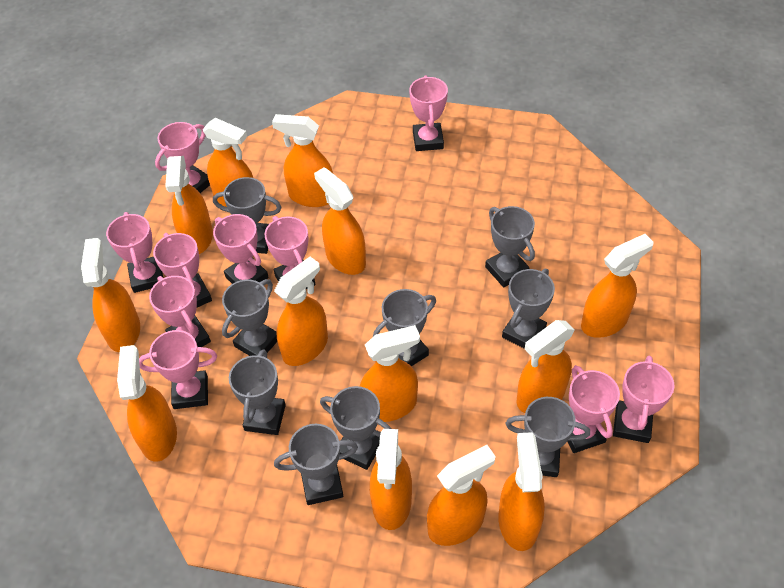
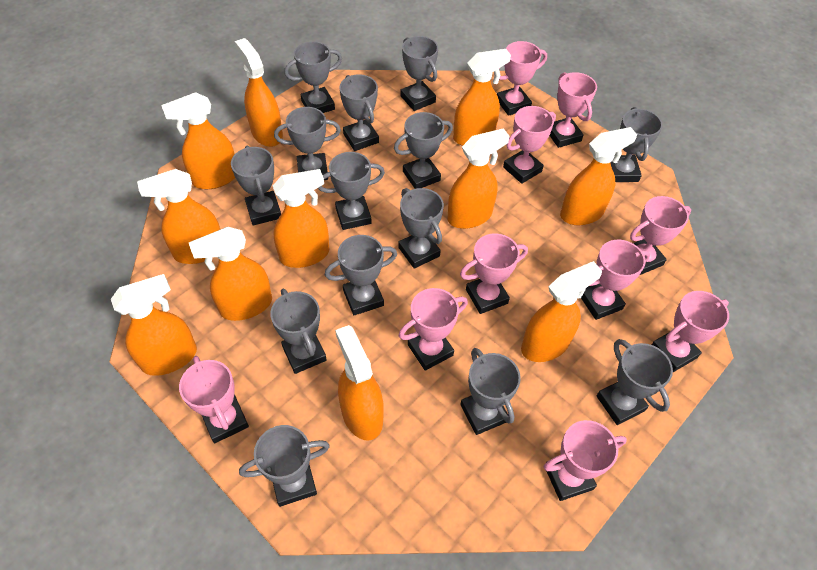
grey trophy: 9 -> 14
orange spray bottle: 13 -> 11

